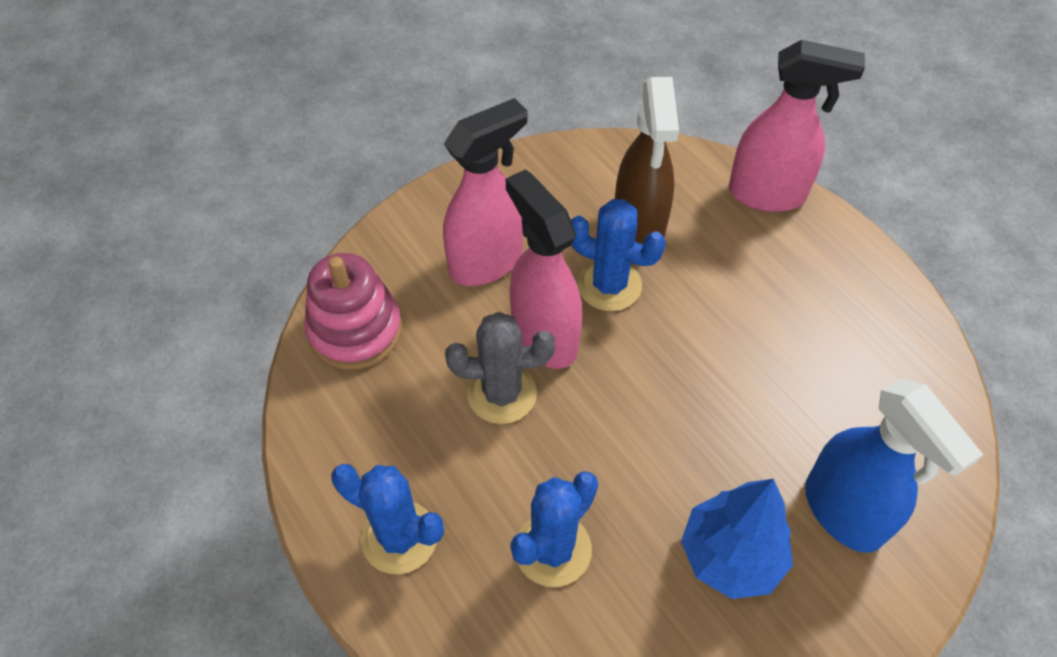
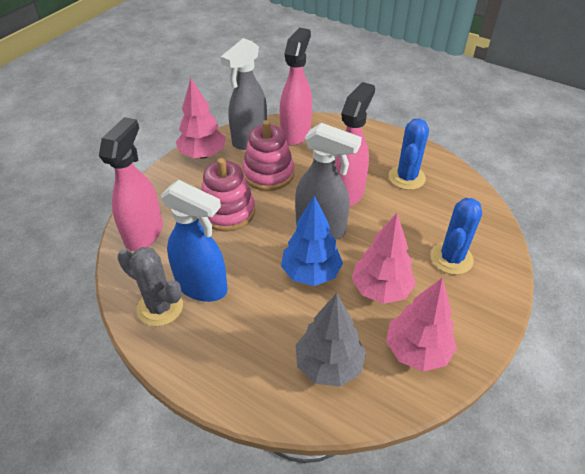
blue cactus: 3 -> 2
brown spray bottle: 1 -> 0
grey spray bottle: 0 -> 2
grey tree: 0 -> 1
pink stacking toy: 1 -> 2
pink tree: 0 -> 3

